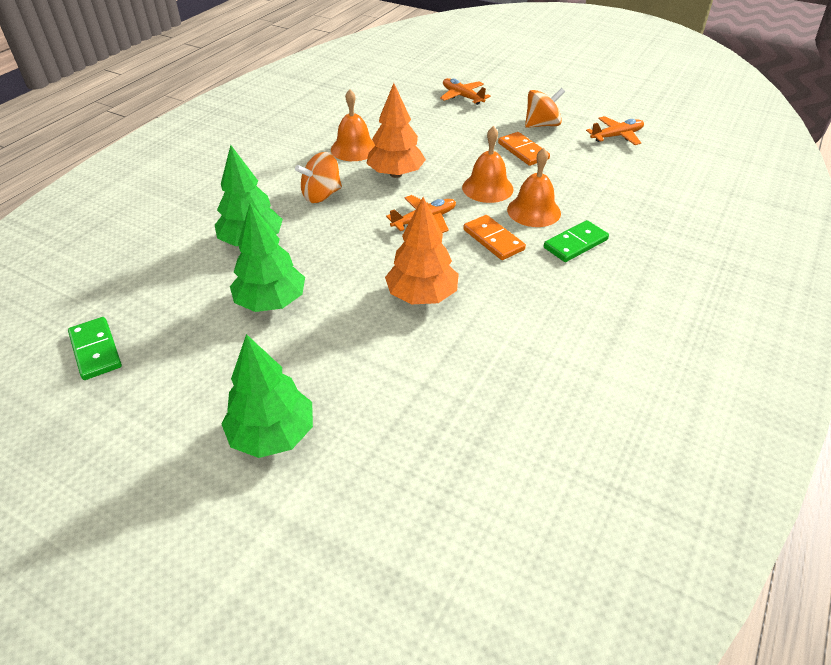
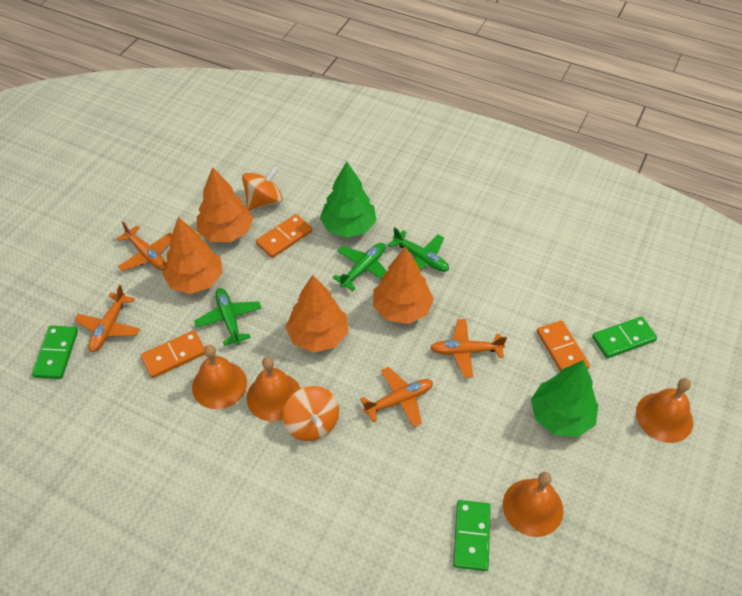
green domino: 2 -> 3
green plane: 0 -> 3
green tree: 3 -> 2
orange bell: 3 -> 4
orange domino: 2 -> 3
orange plane: 3 -> 4
orange tree: 2 -> 4

